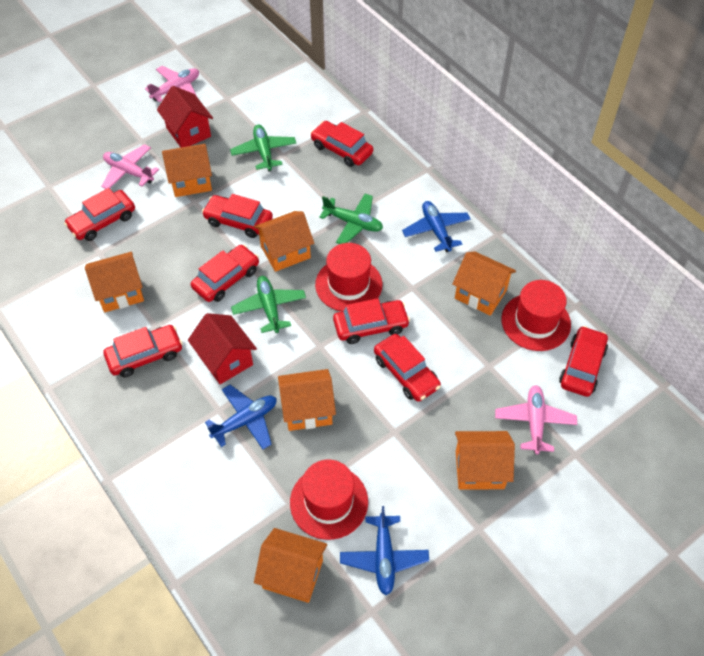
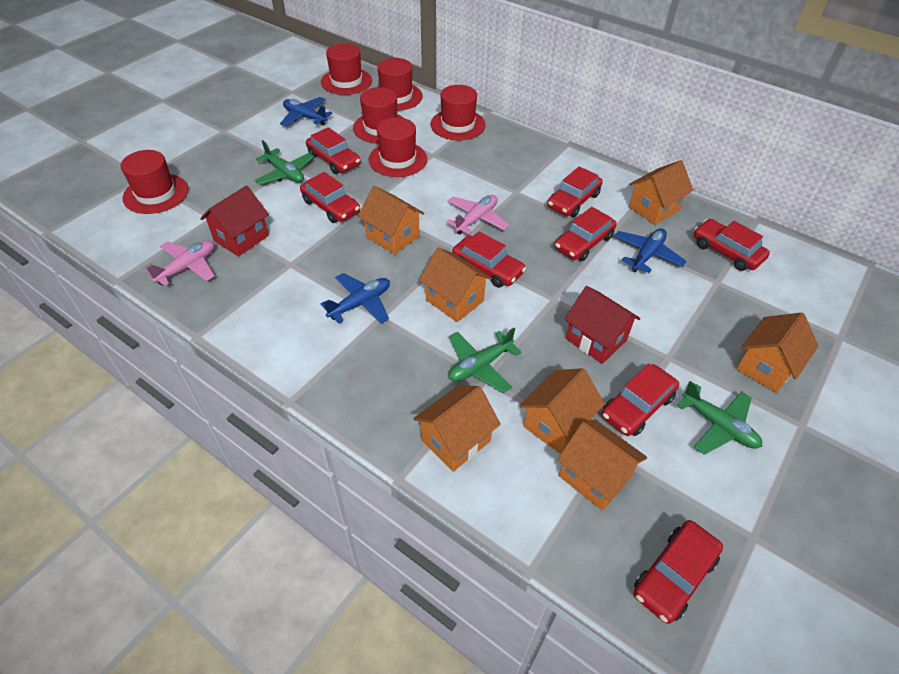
pink plane: 3 -> 2
red hat: 3 -> 6

